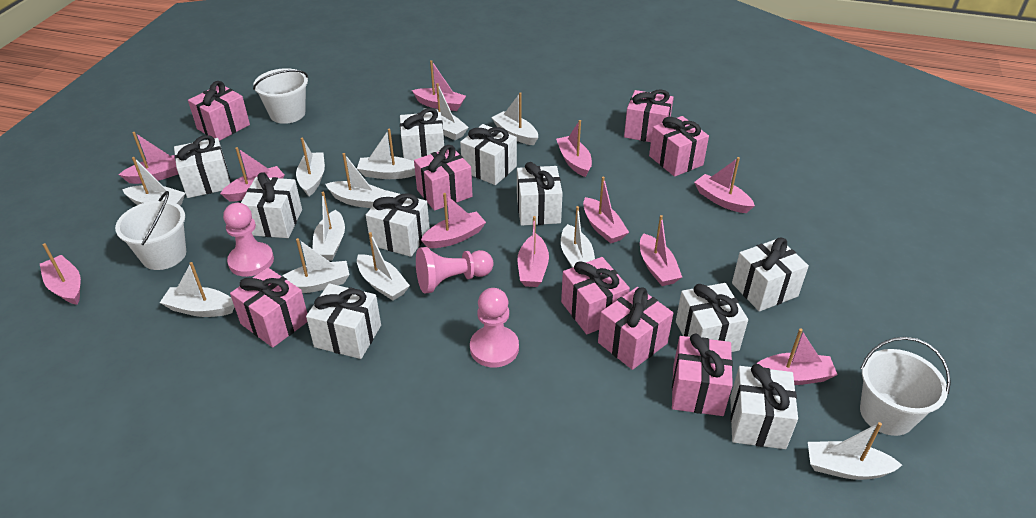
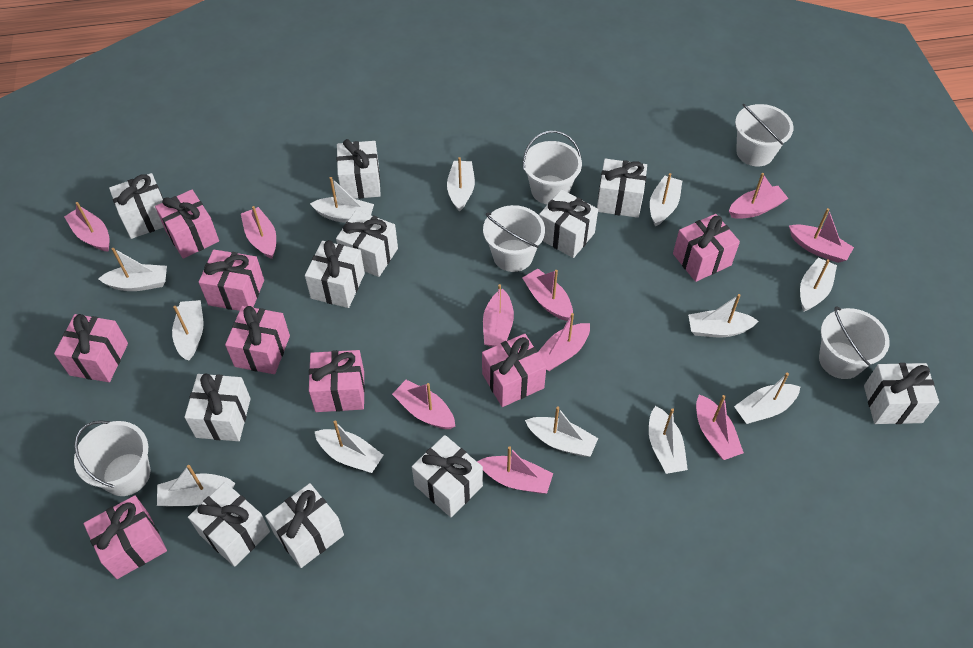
pink boat: 11 -> 10
pink pawn: 3 -> 0
white bucket: 3 -> 5
white gift: 10 -> 11

